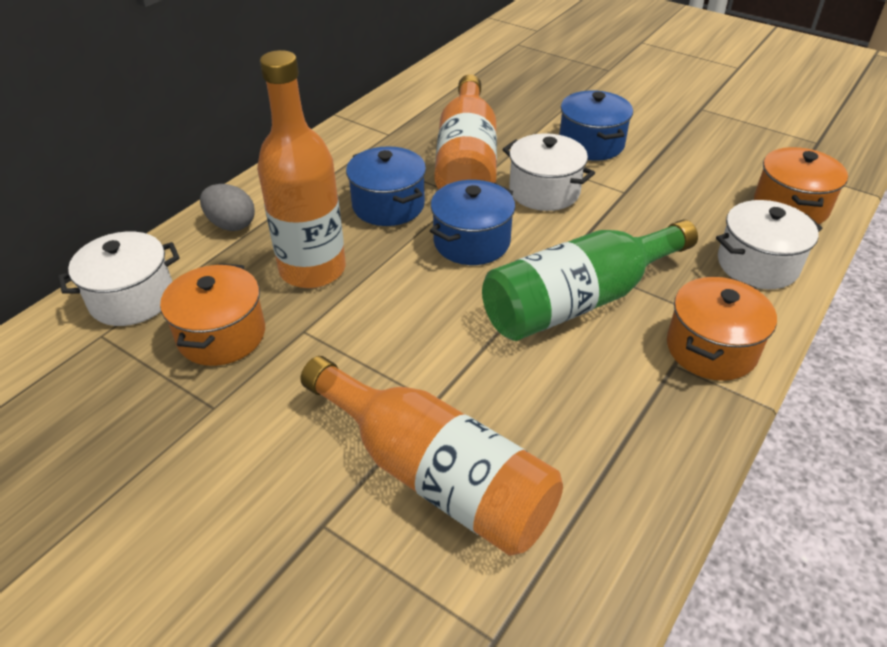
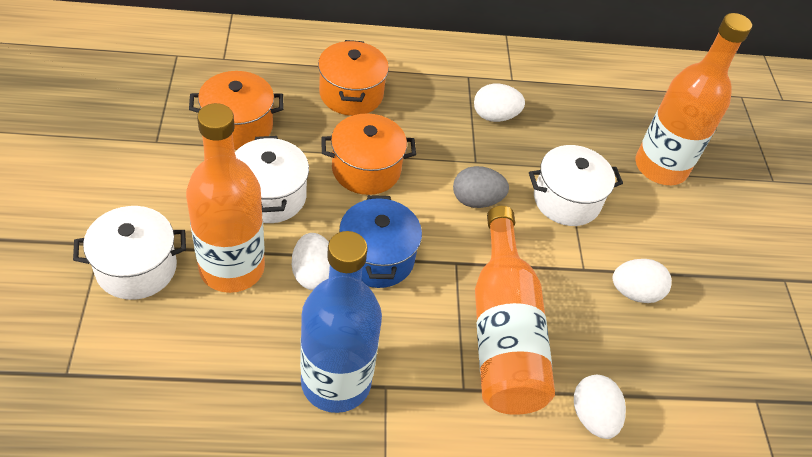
blue bottle: 0 -> 1
blue pot: 3 -> 1
green bottle: 1 -> 0
white egg: 0 -> 4

